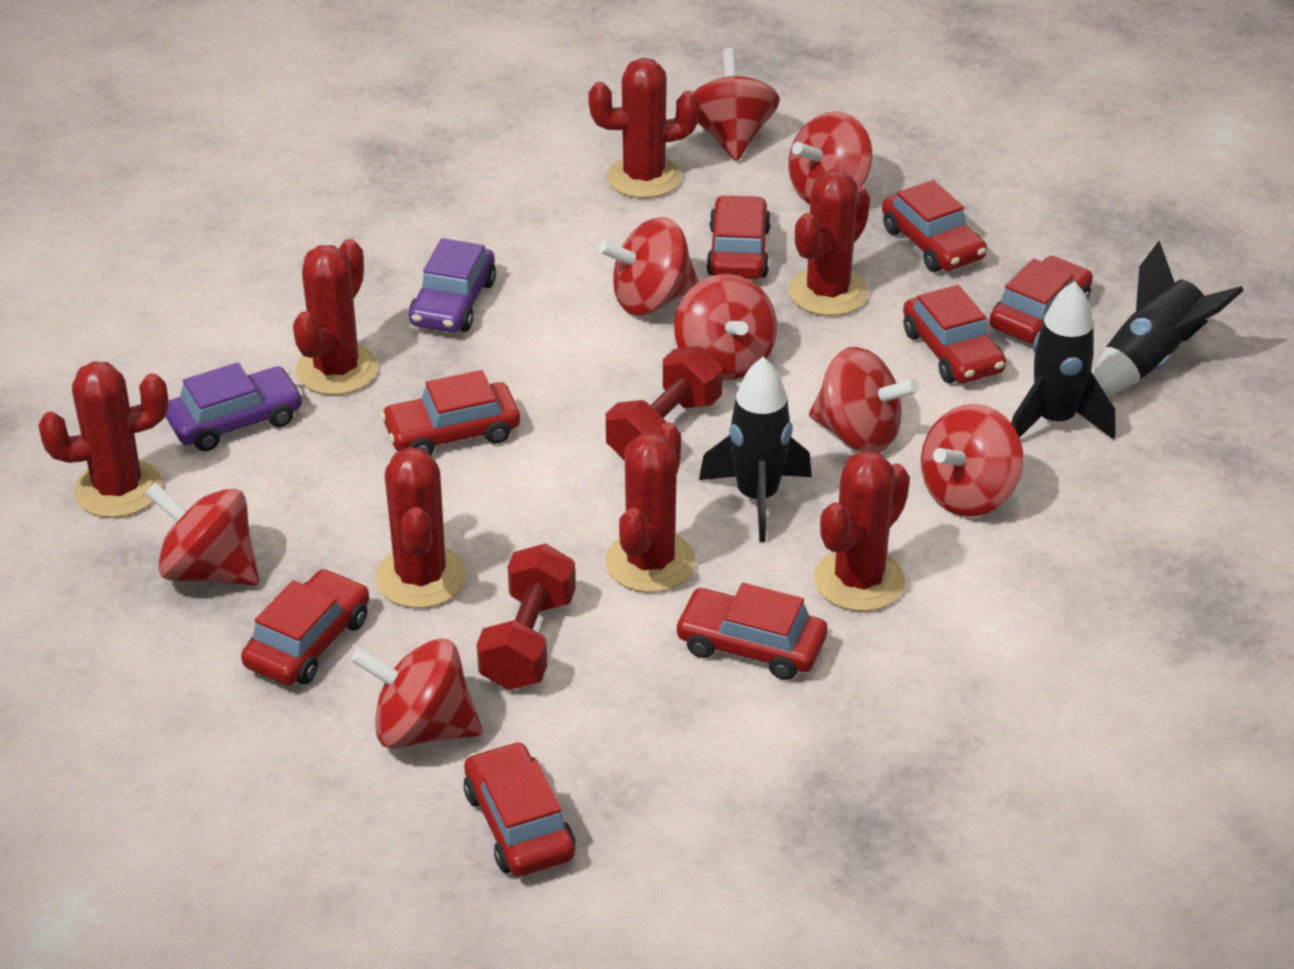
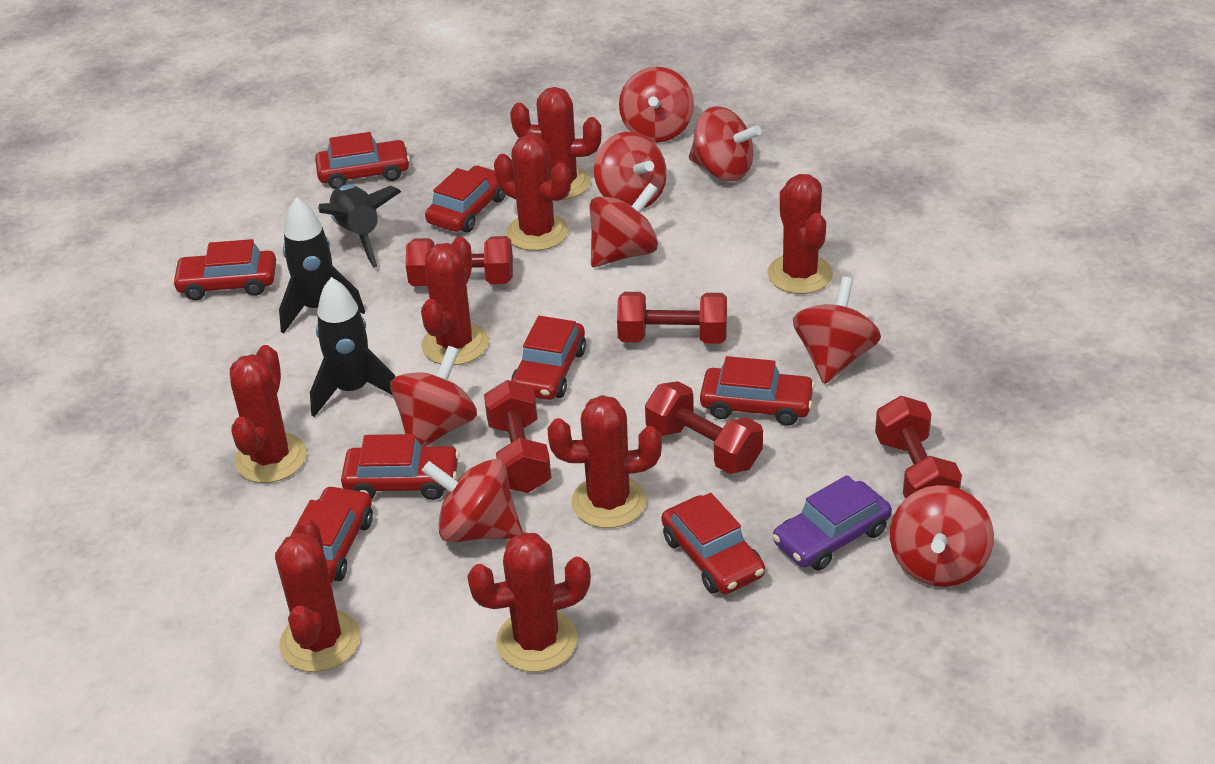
purple car: 2 -> 1
red cactus: 7 -> 8
red dumbbell: 2 -> 5

